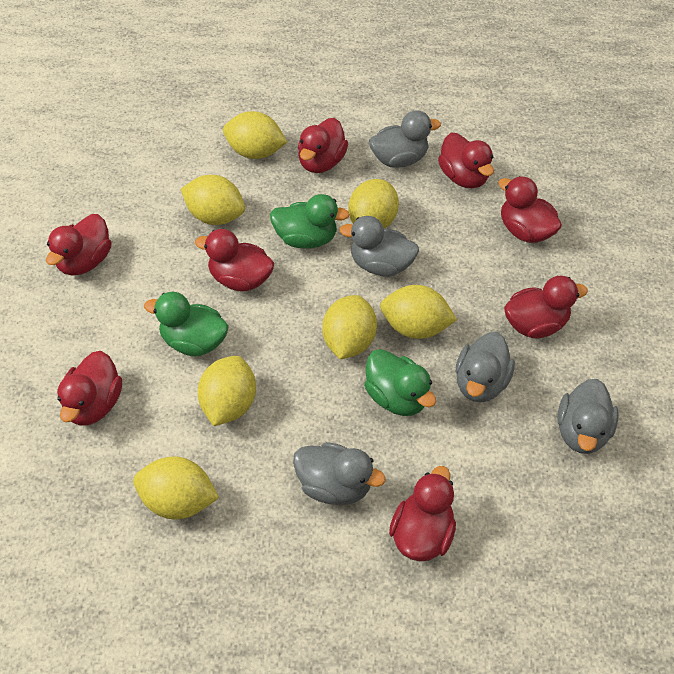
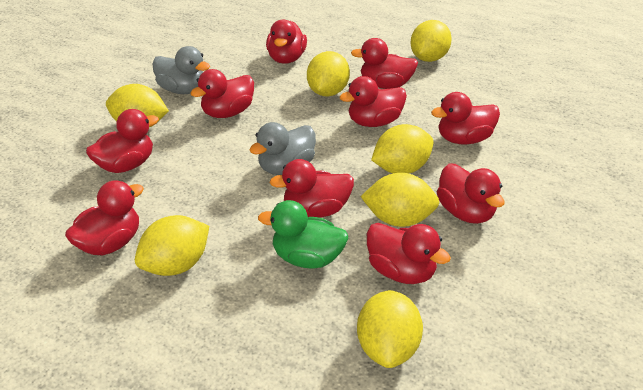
green duck: 3 -> 1
grey duck: 5 -> 2
red duck: 8 -> 10

